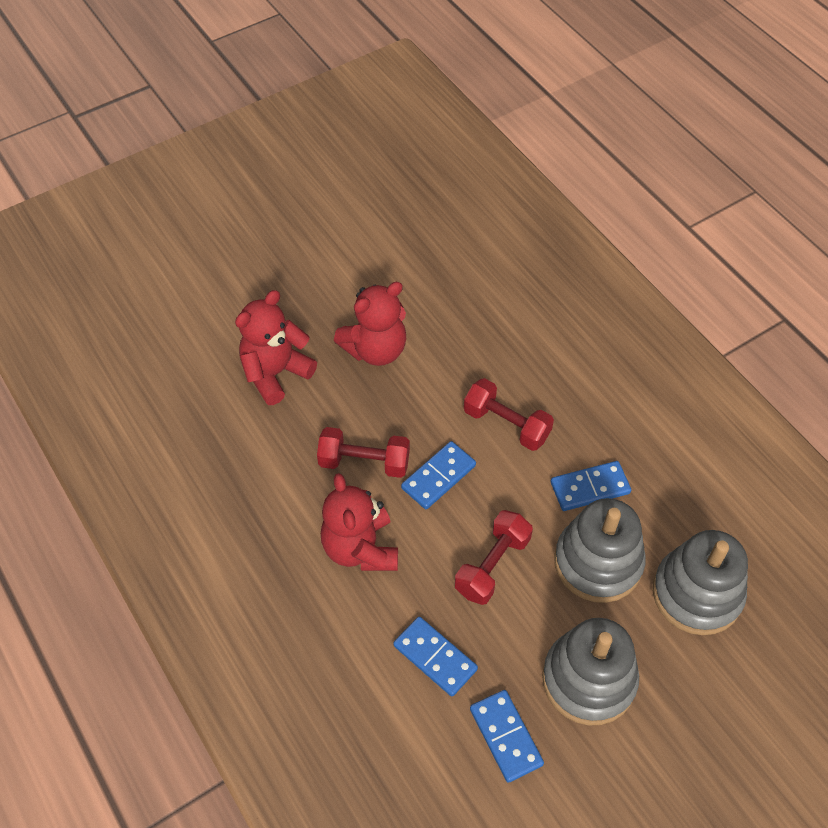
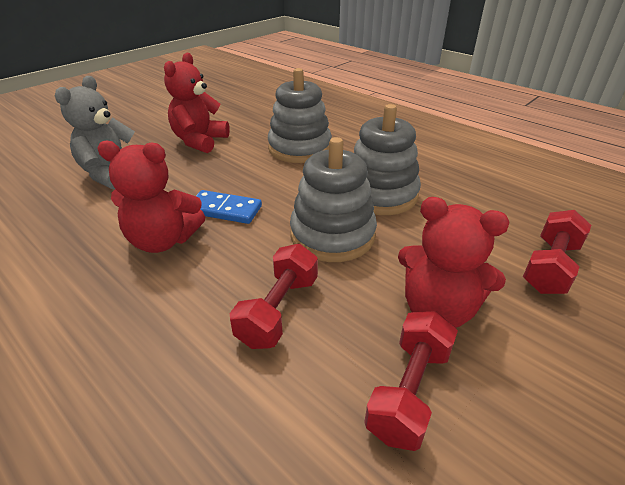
blue domino: 4 -> 1
grey teddy bear: 0 -> 1

